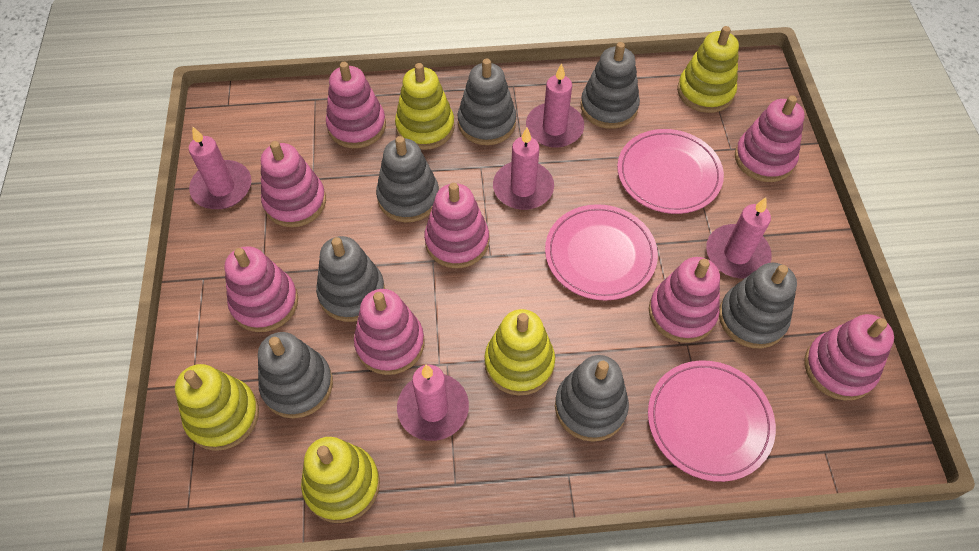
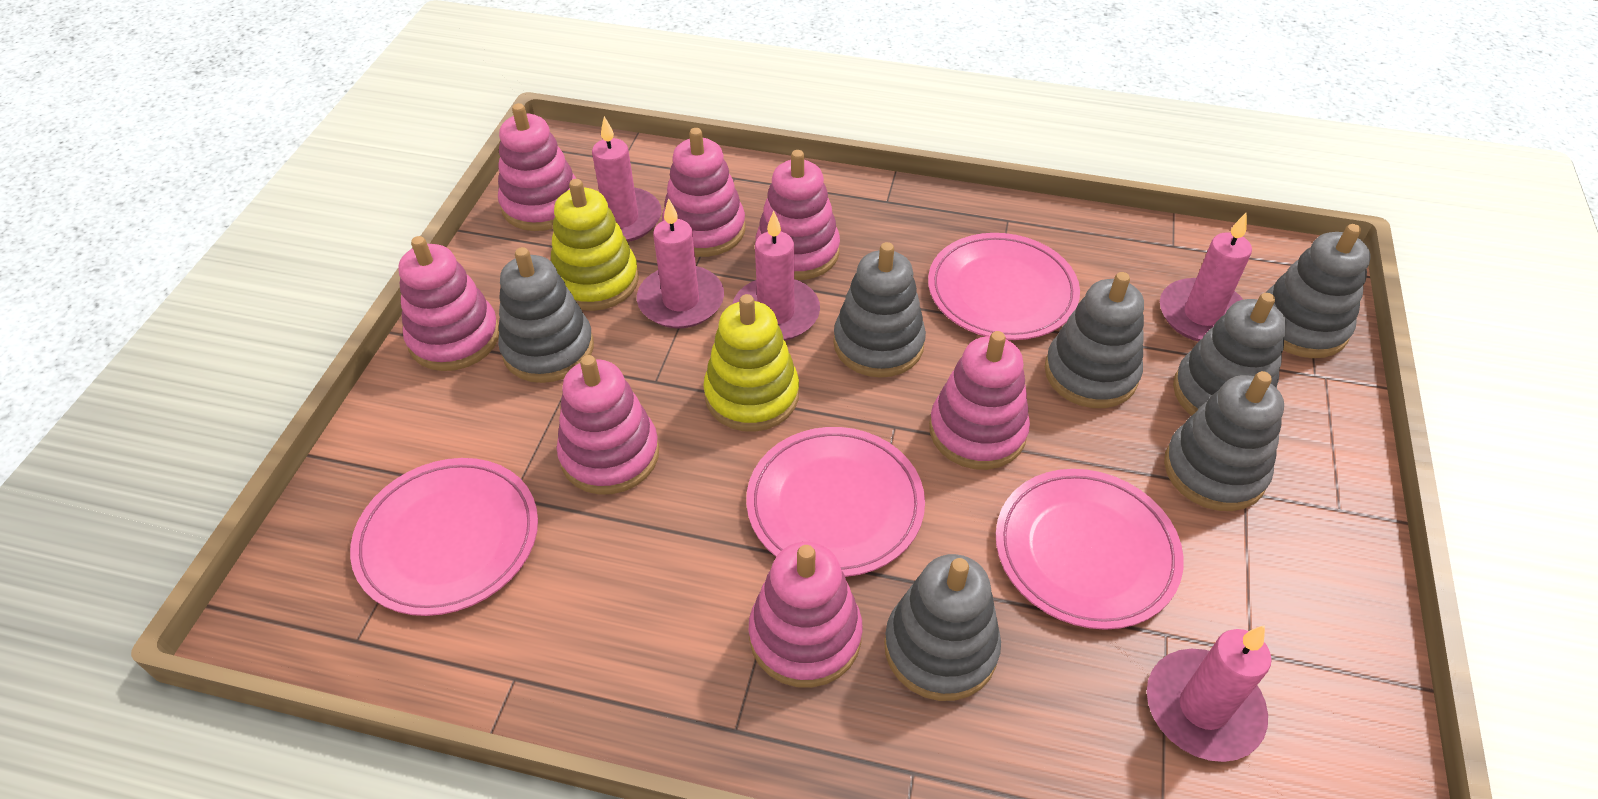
pink plate: 3 -> 4
pink stacking toy: 8 -> 7
yellow stacking toy: 5 -> 2

